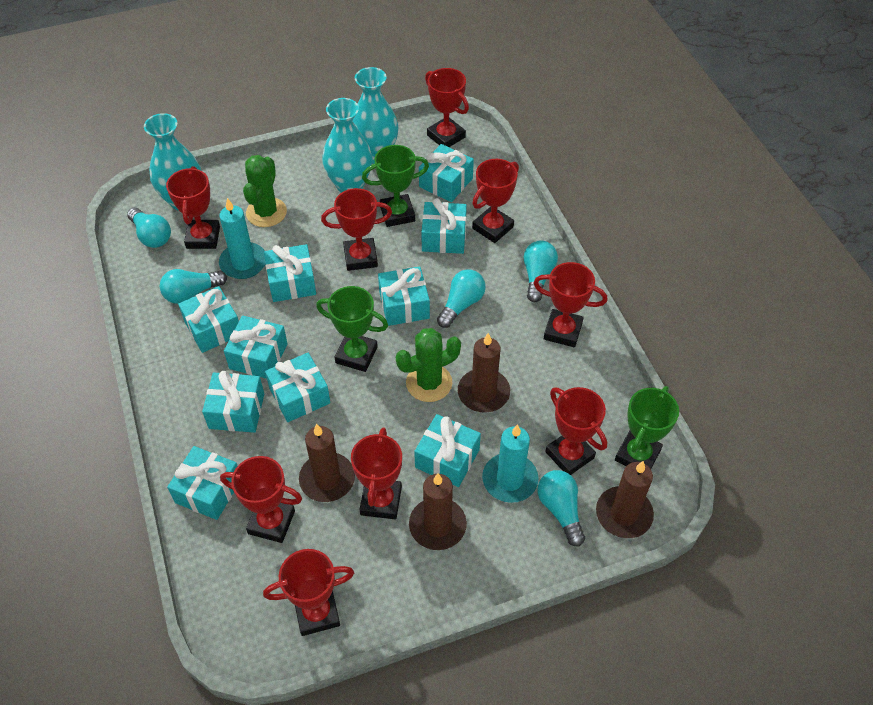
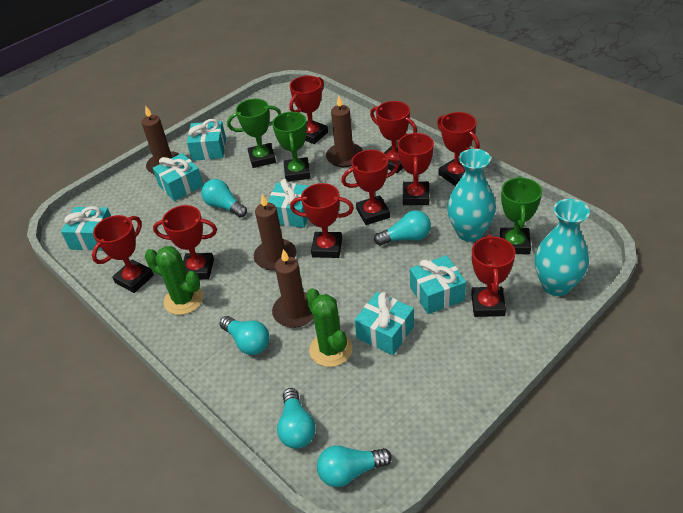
turquoise candle: 2 -> 0
turquoise gift: 10 -> 6
turquoise vase: 3 -> 2

